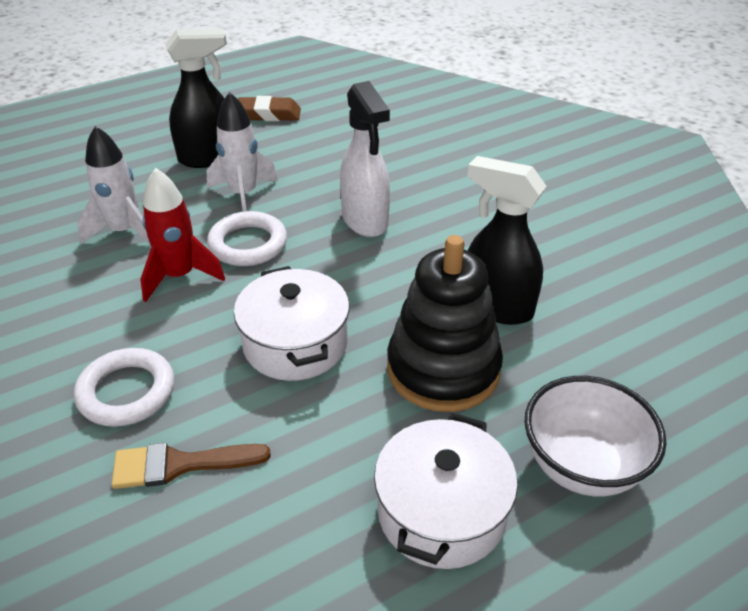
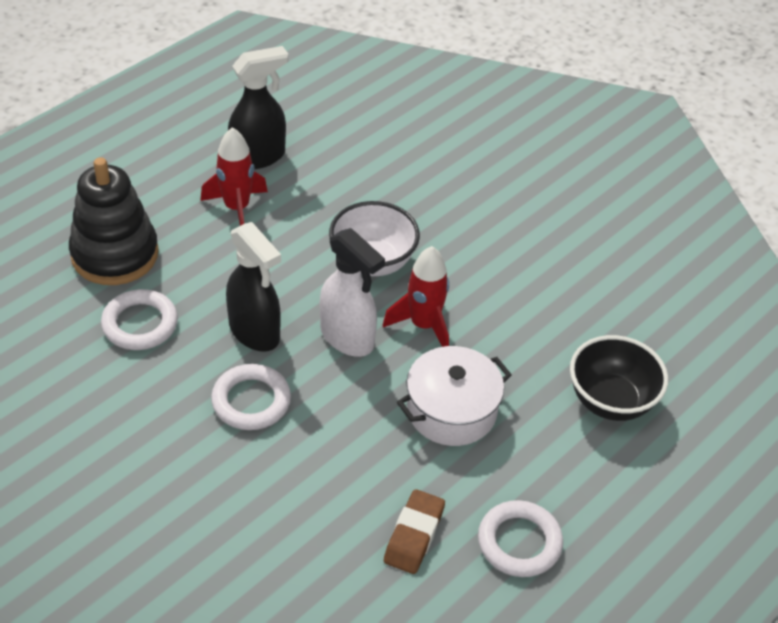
black bowl: 0 -> 1
brown brush: 1 -> 0
red rocket: 1 -> 2
white pot: 2 -> 1
white ring: 2 -> 3
white rocket: 2 -> 0

